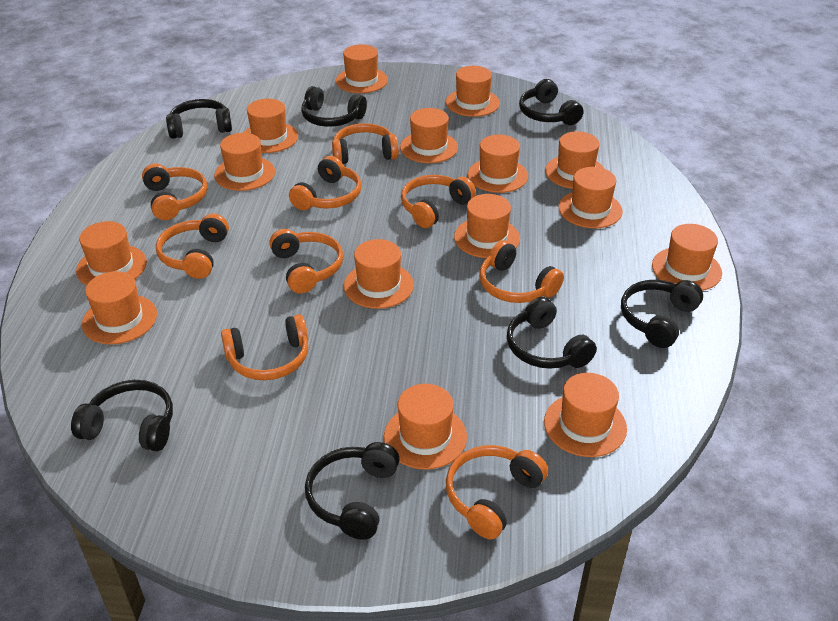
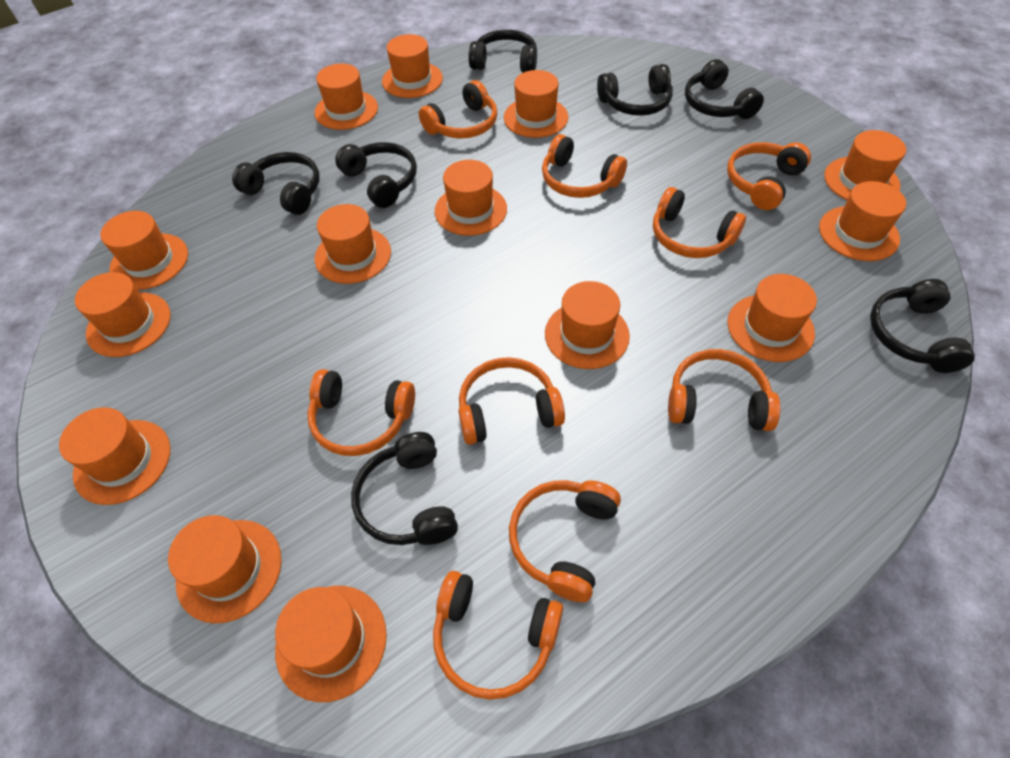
orange hat: 15 -> 14

